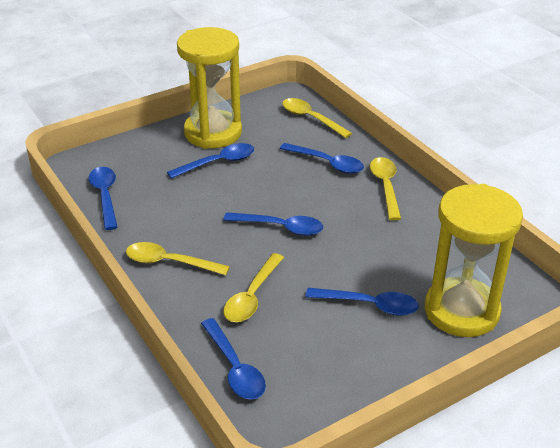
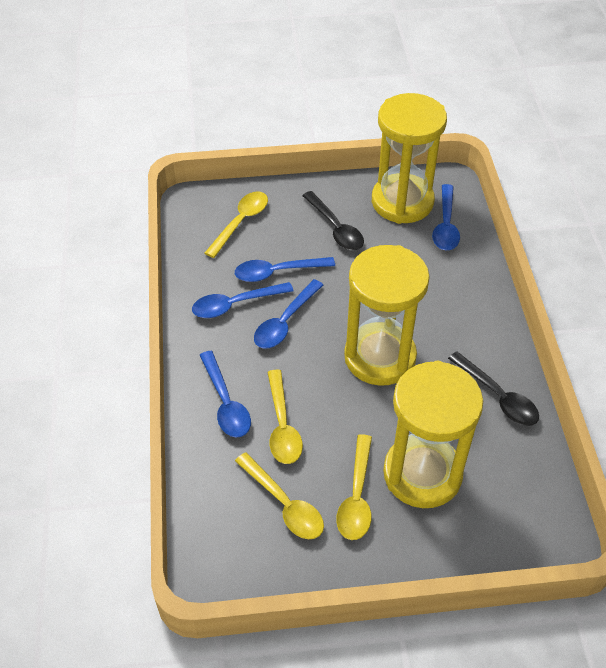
black spoon: 0 -> 2
blue spoon: 6 -> 5
yellow hourglass: 2 -> 3

